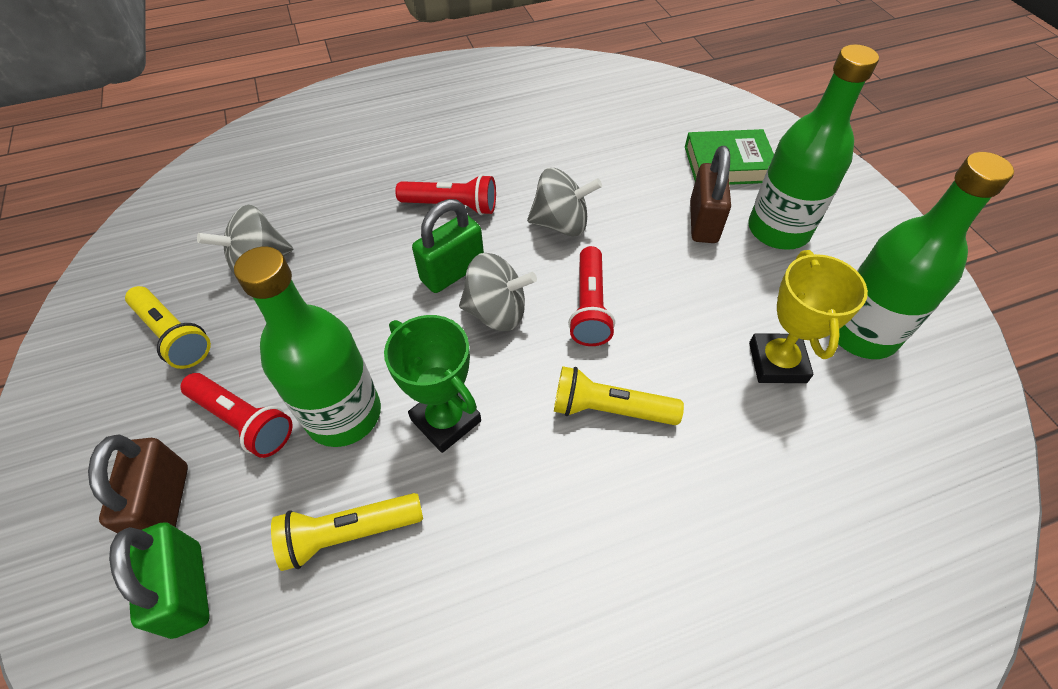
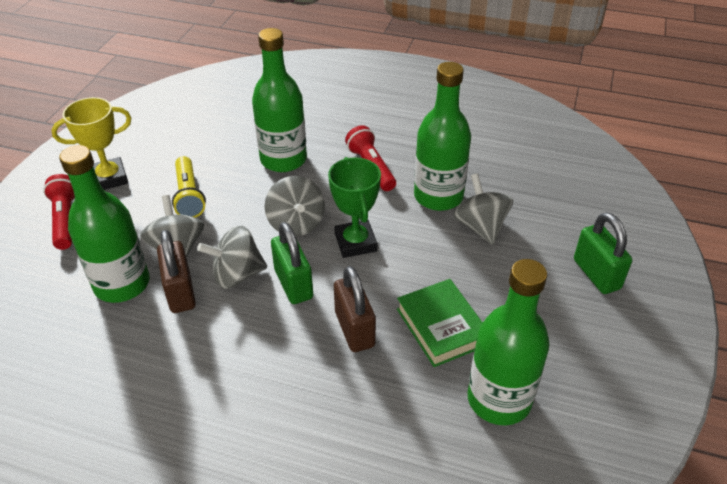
green bottle: 3 -> 4
grey spinning top: 3 -> 4
red flashlight: 3 -> 2
yellow flashlight: 3 -> 1

